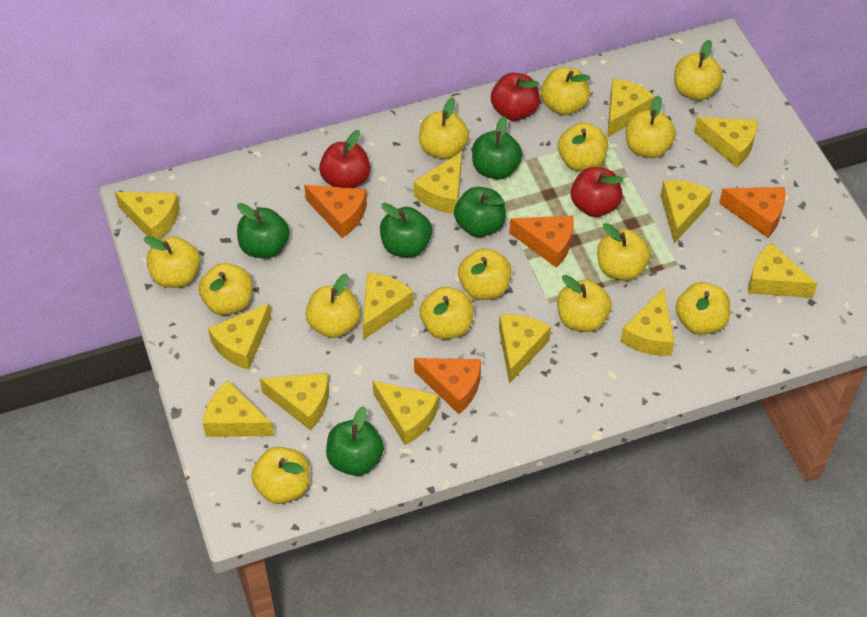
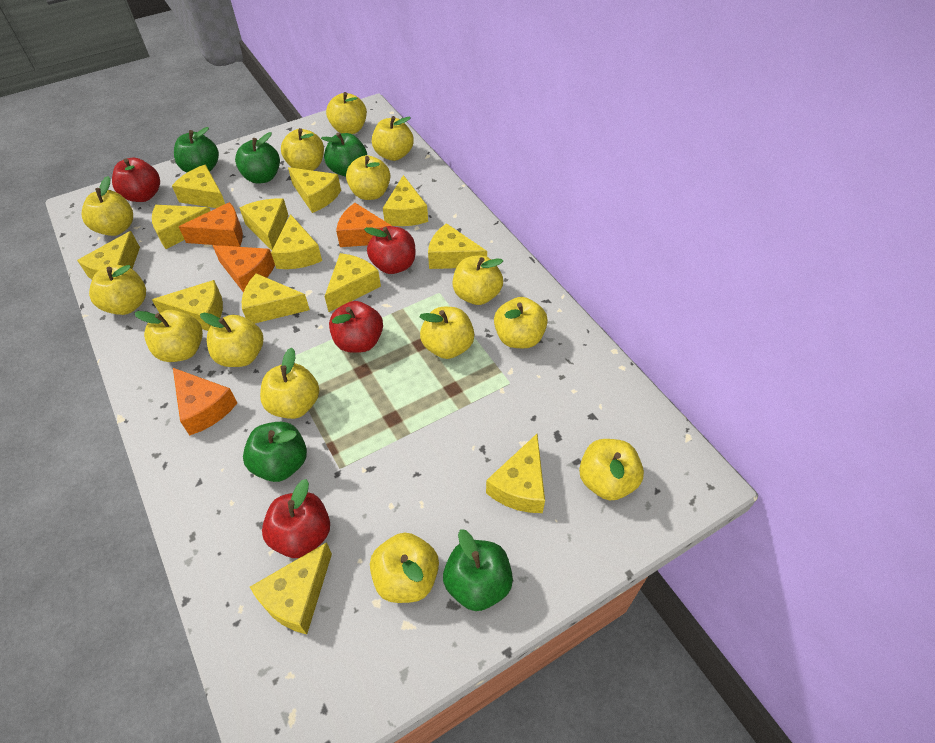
red apple: 3 -> 4

